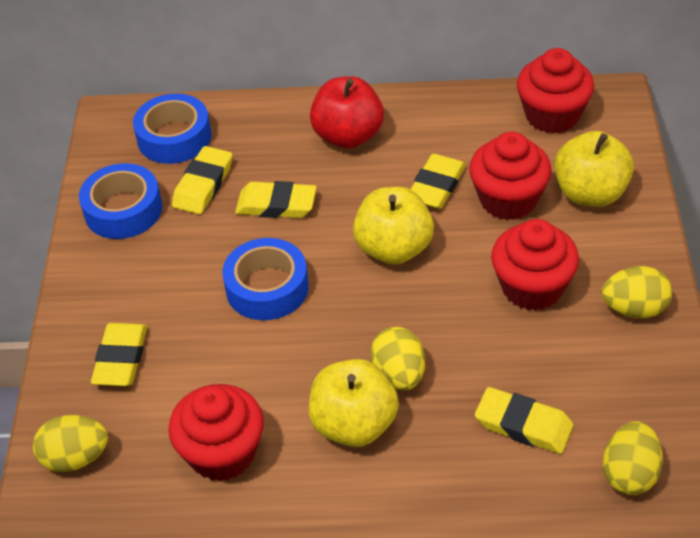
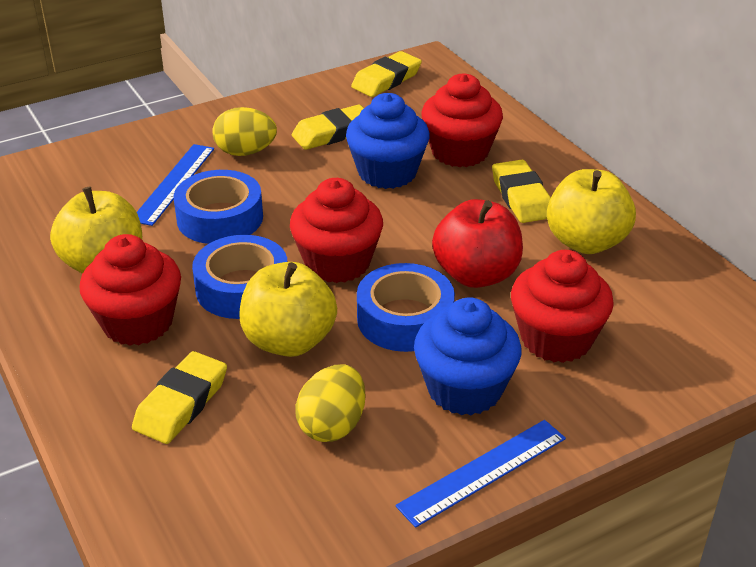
blue cupcake: 0 -> 2
blue ruler: 0 -> 2
yellow egg: 4 -> 2
yellow eraser: 5 -> 4

